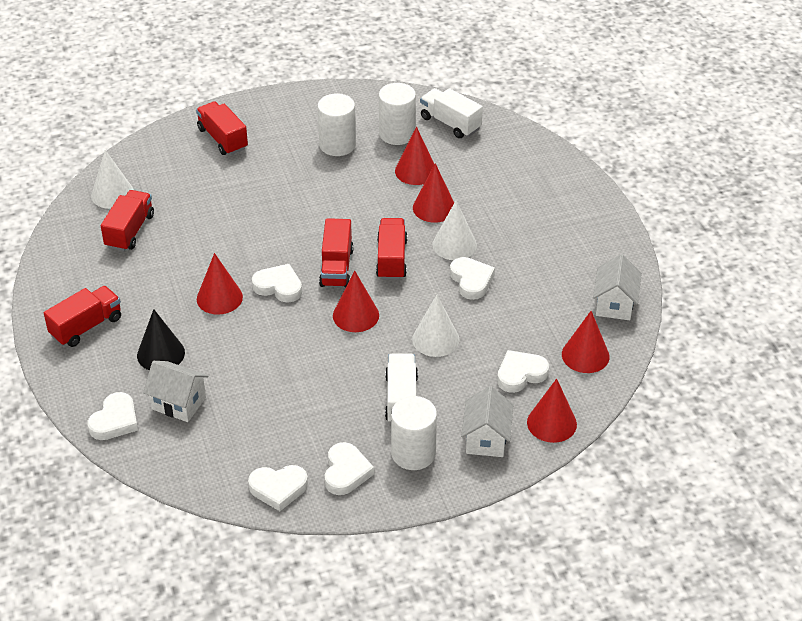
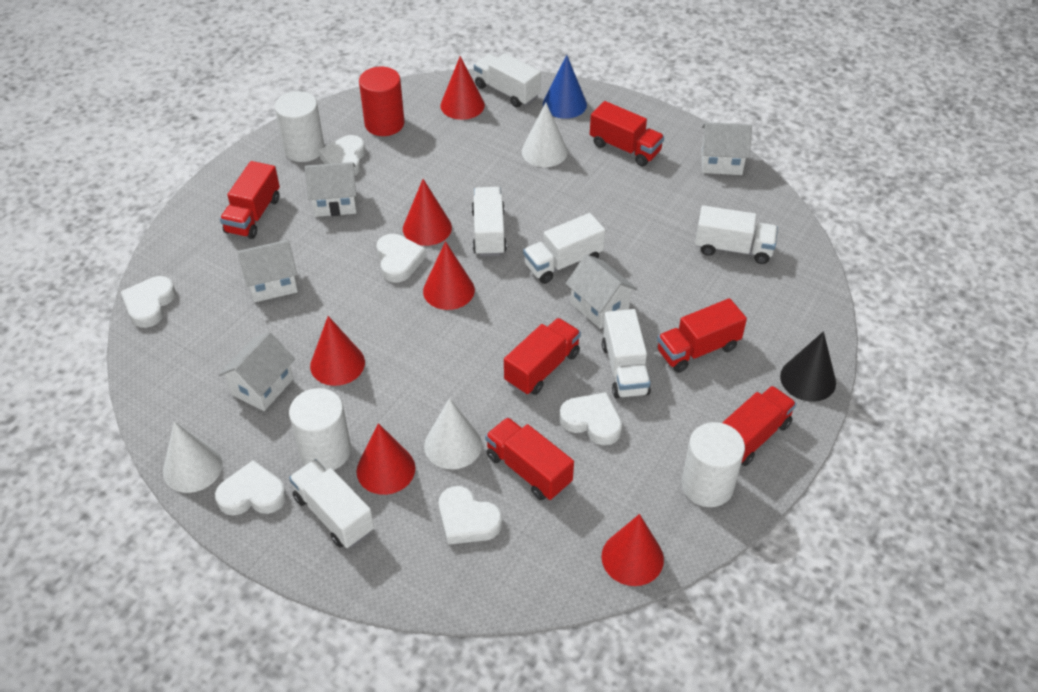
blue cone: 0 -> 1
red cylinder: 0 -> 1
red truck: 5 -> 6
white house: 3 -> 5
white truck: 2 -> 6

